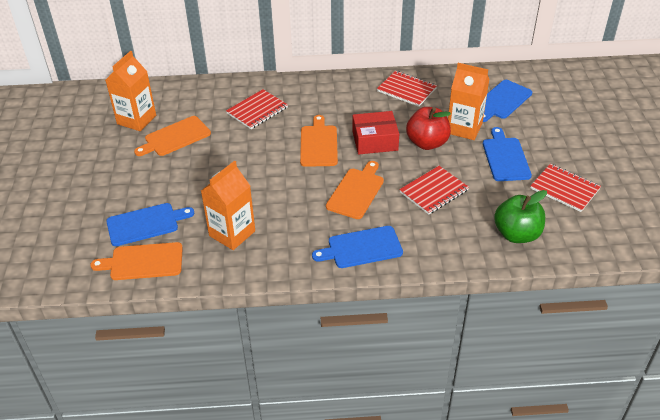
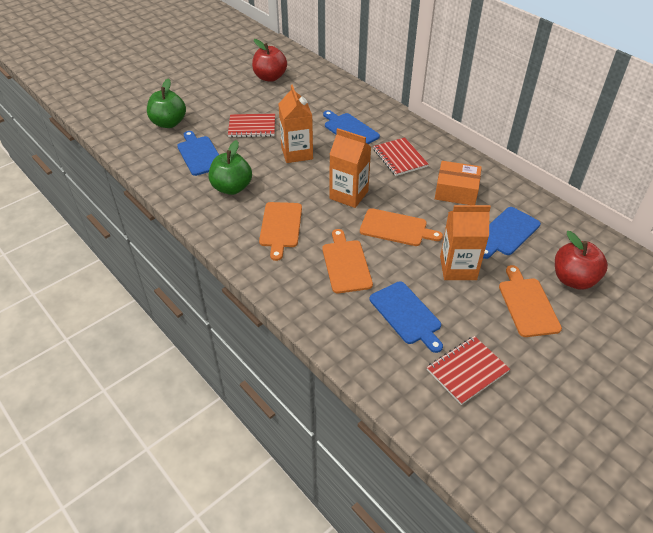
green apple: 1 -> 2
orange box: 0 -> 1
red apple: 1 -> 2
red box: 1 -> 0
red notebook: 4 -> 3

